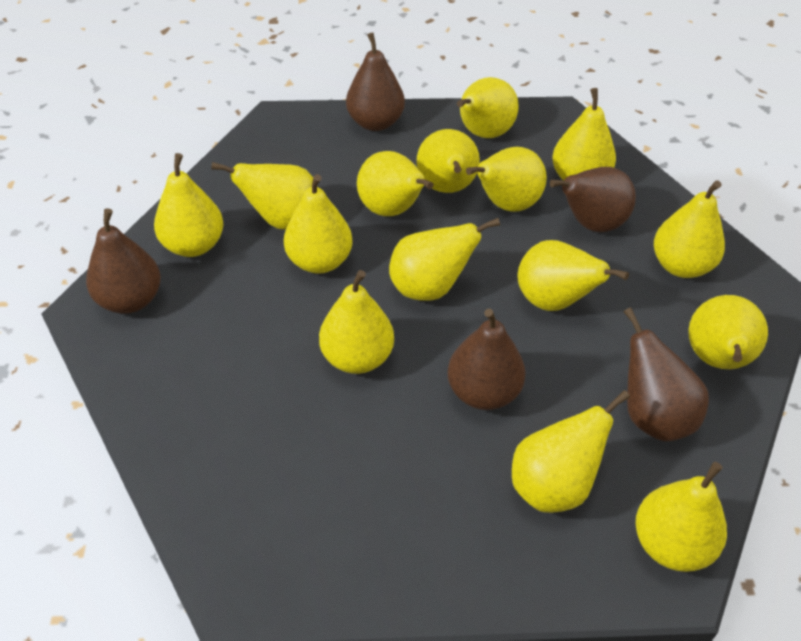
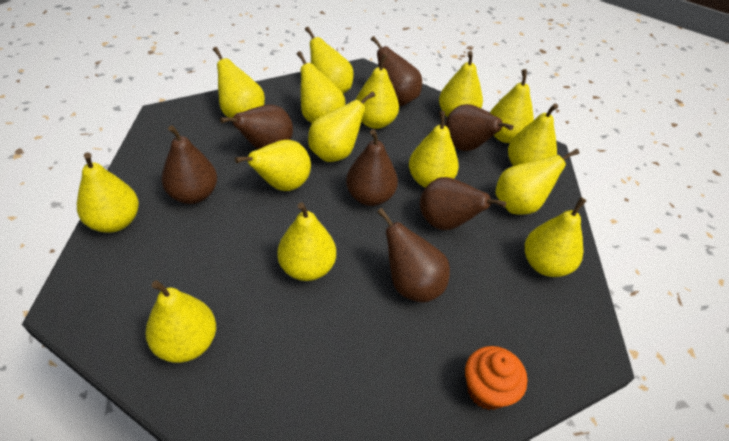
brown pear: 5 -> 7
orange cupcake: 0 -> 1

